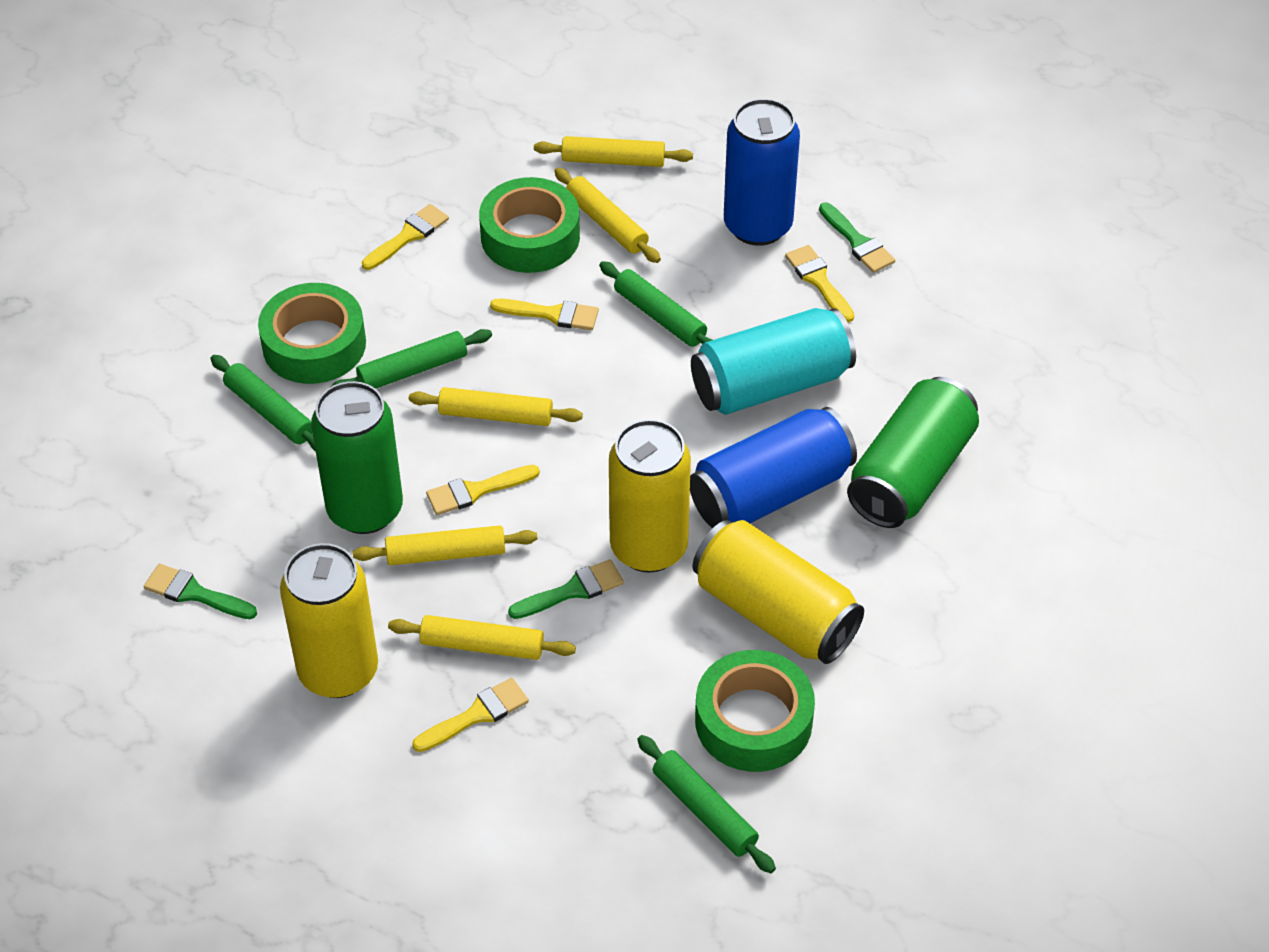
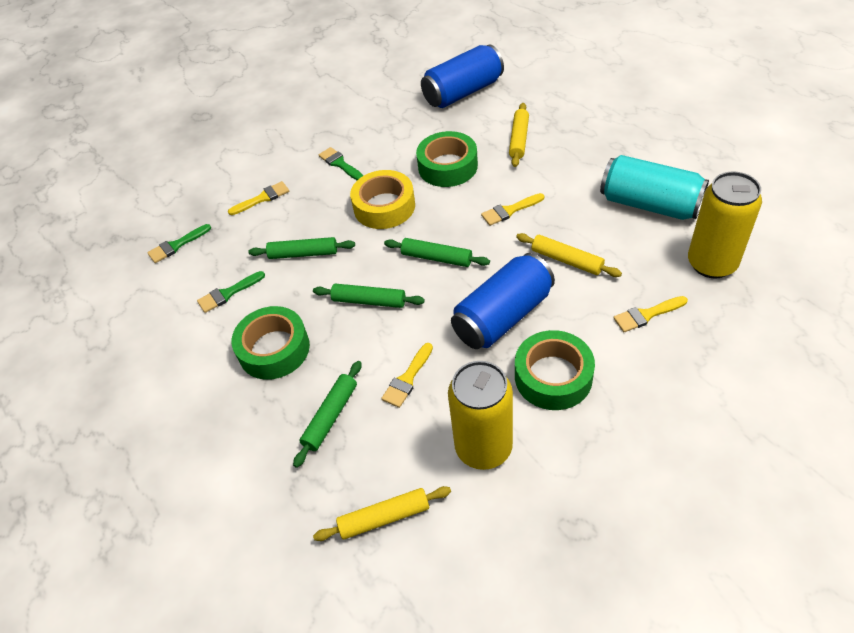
green can: 2 -> 0
yellow brush: 5 -> 4
yellow can: 3 -> 2
yellow rolling pin: 5 -> 3
yellow tape: 0 -> 1

